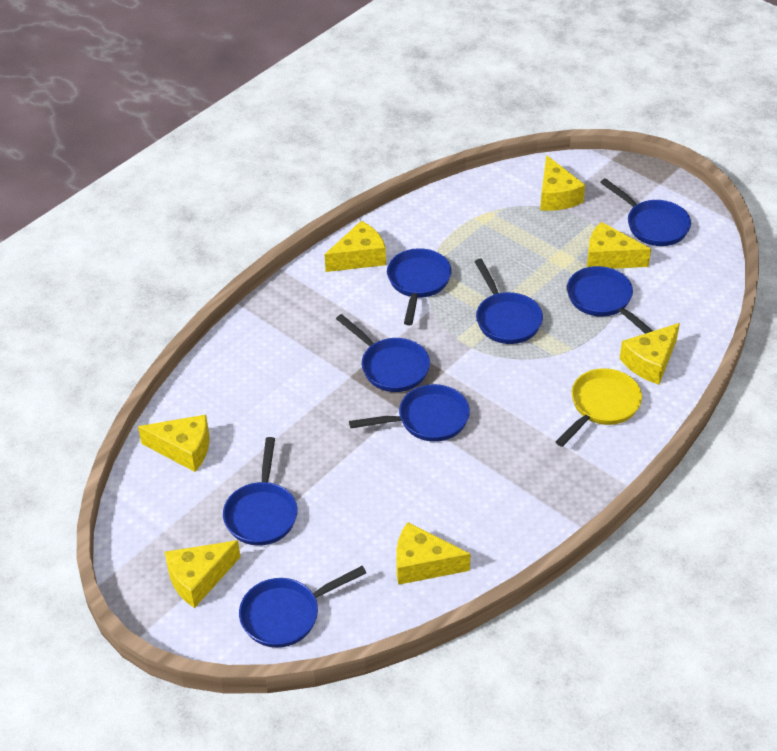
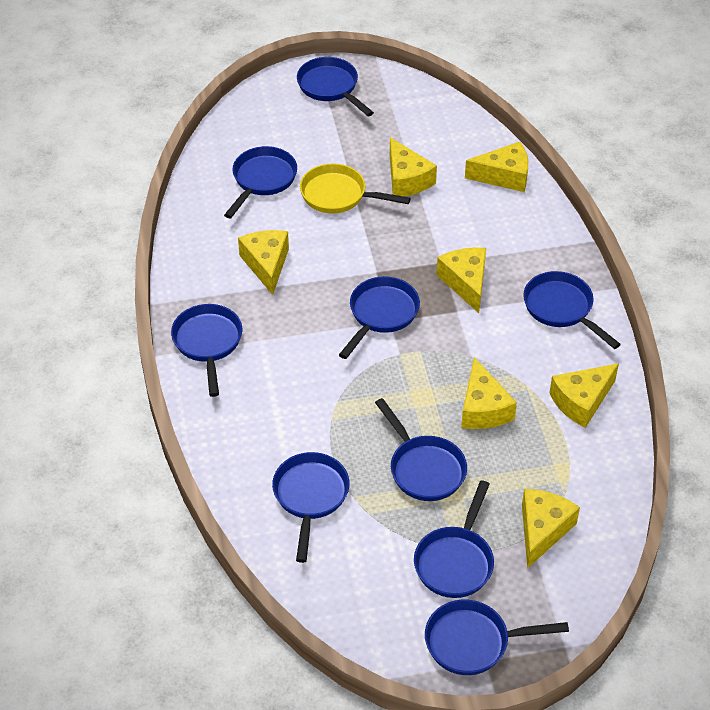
blue pan: 8 -> 9

